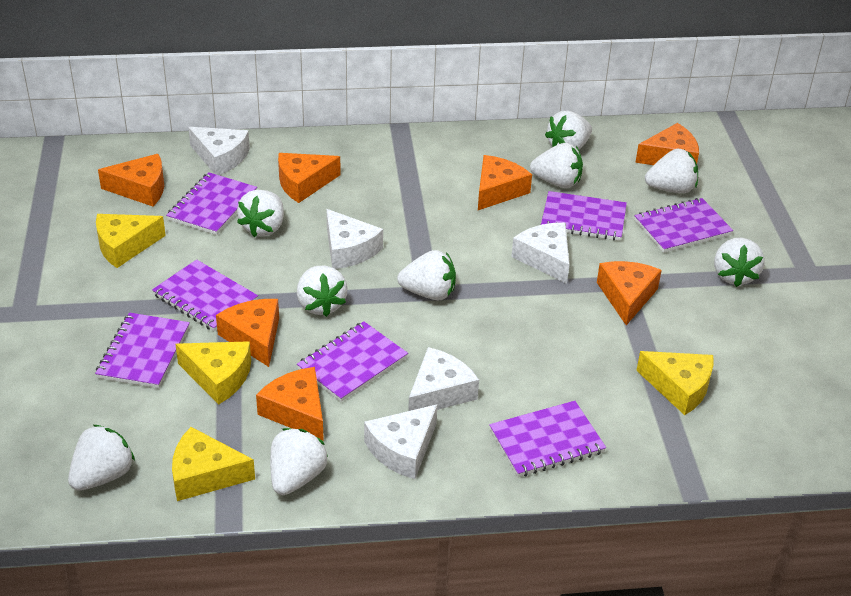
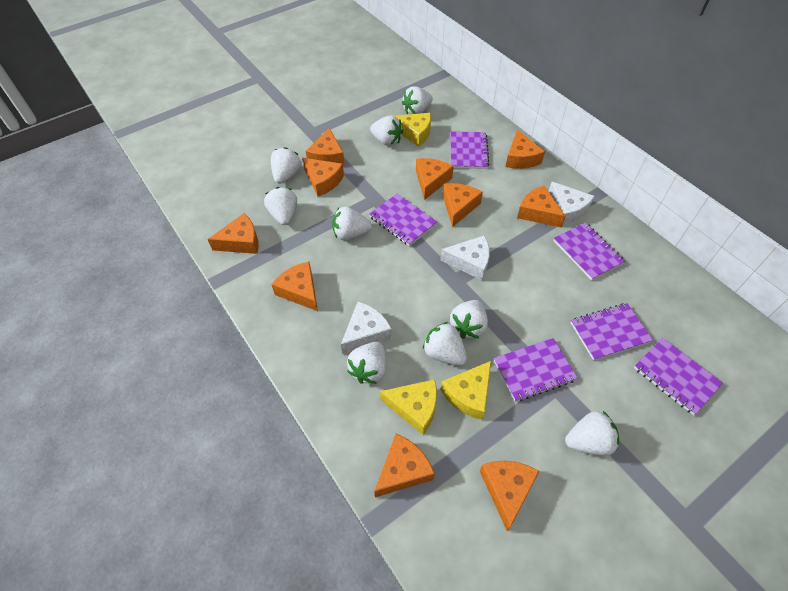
orange cheese: 7 -> 10
purple notebook: 7 -> 6
white cheese: 5 -> 3
yellow cheese: 4 -> 3

